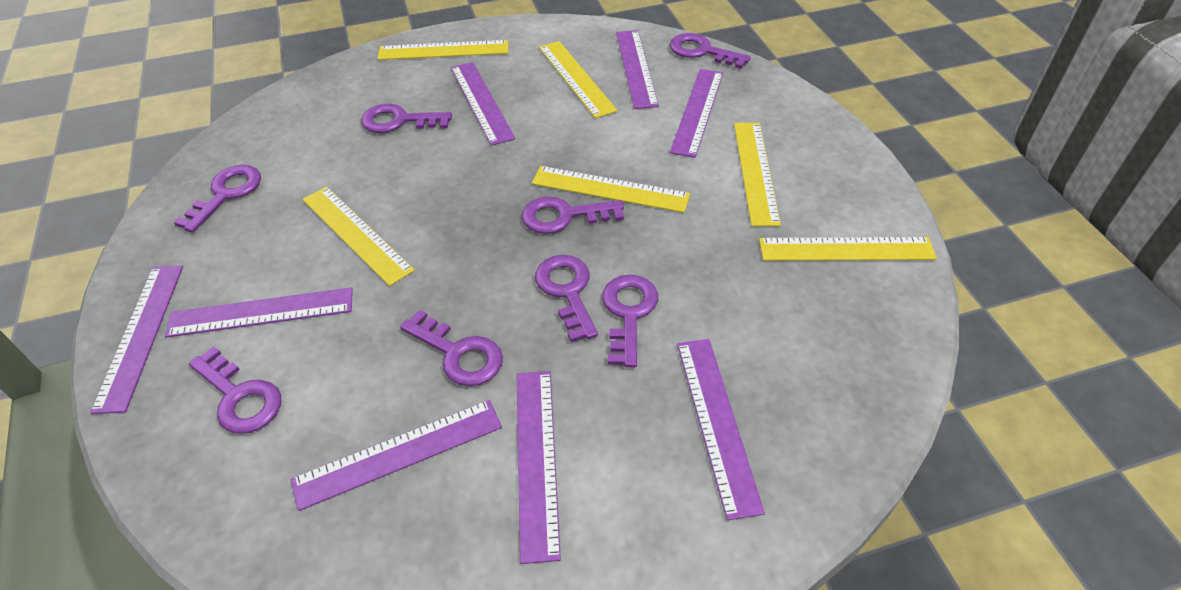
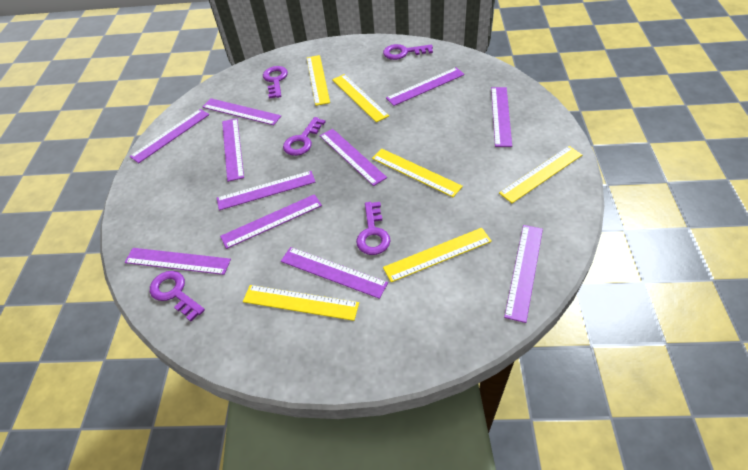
purple key: 8 -> 5
purple ruler: 8 -> 11

